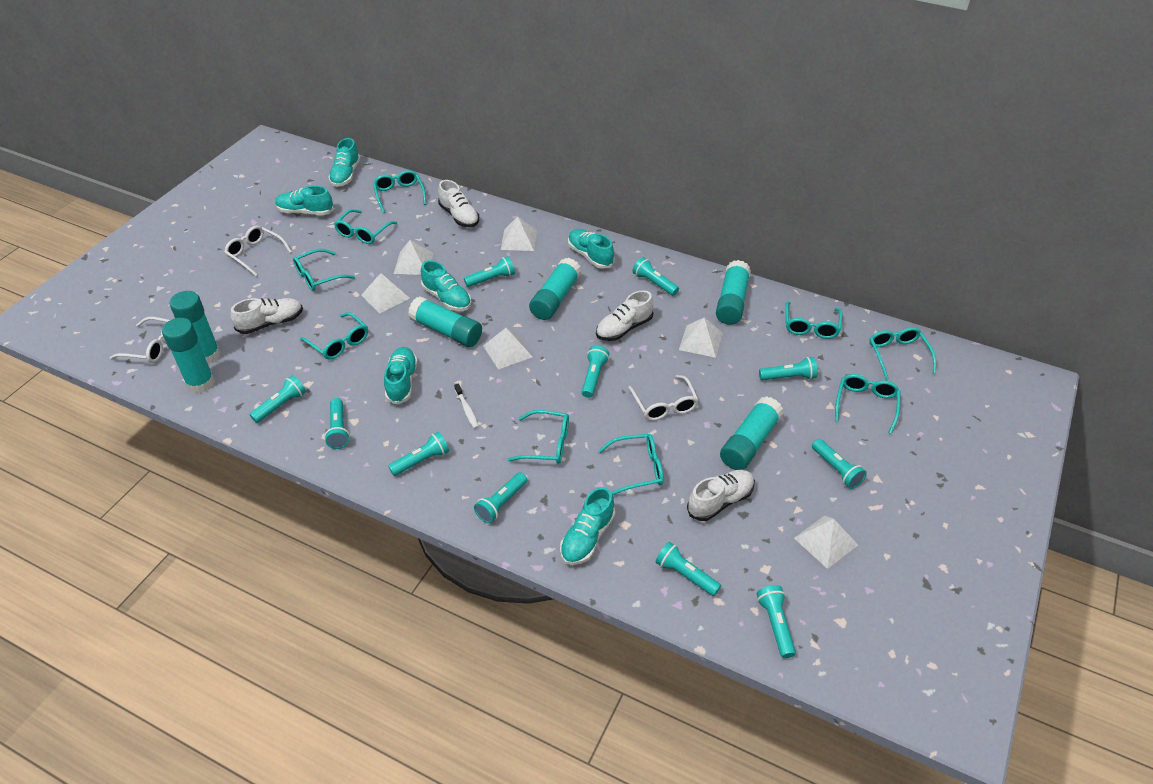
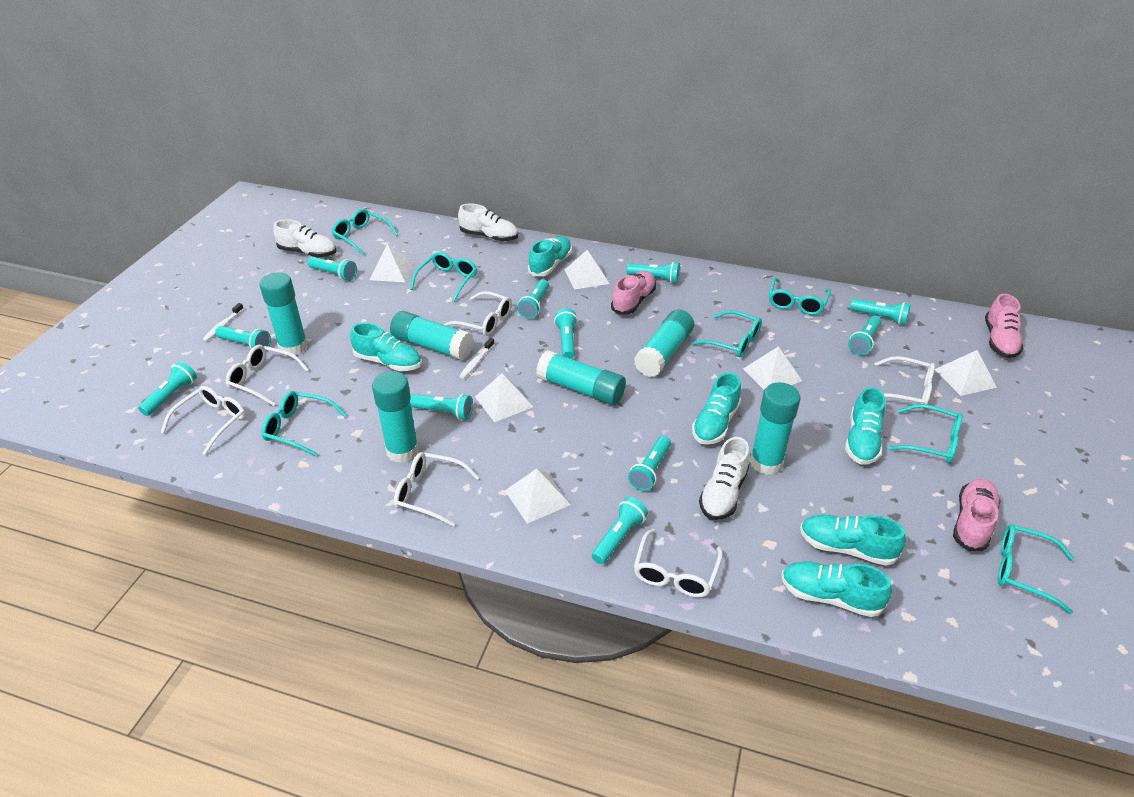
pink shoe: 0 -> 3
turquoise glasses: 9 -> 7
white glasses: 3 -> 6
white shoe: 4 -> 3
white toothbrush: 1 -> 2

